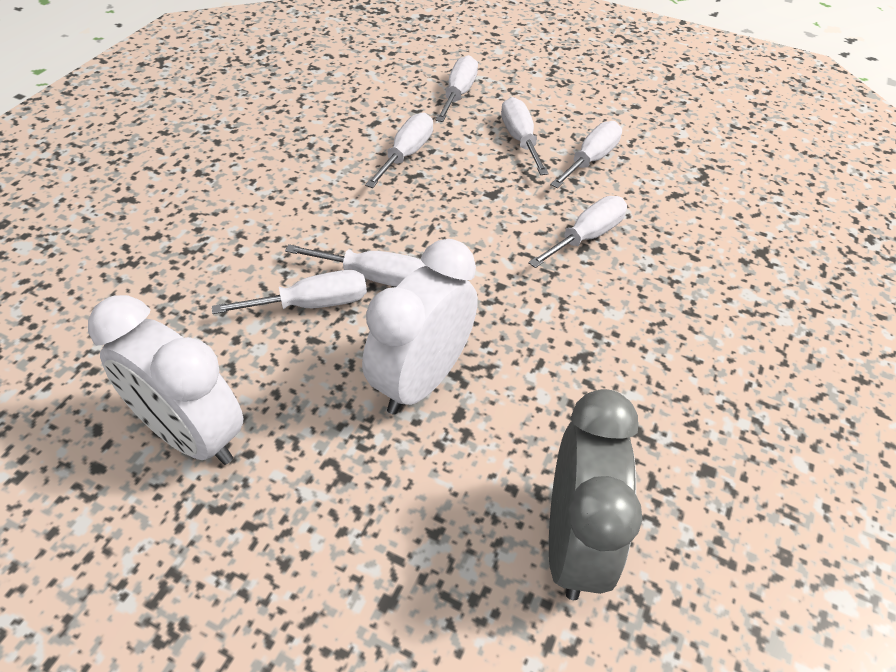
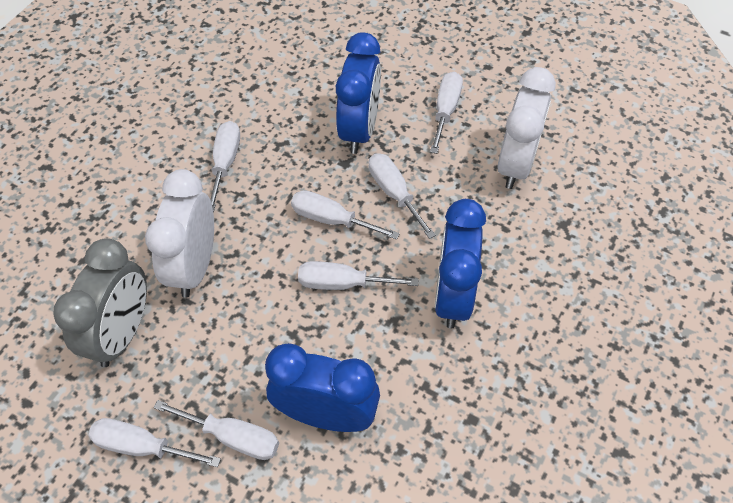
blue clock: 0 -> 3

